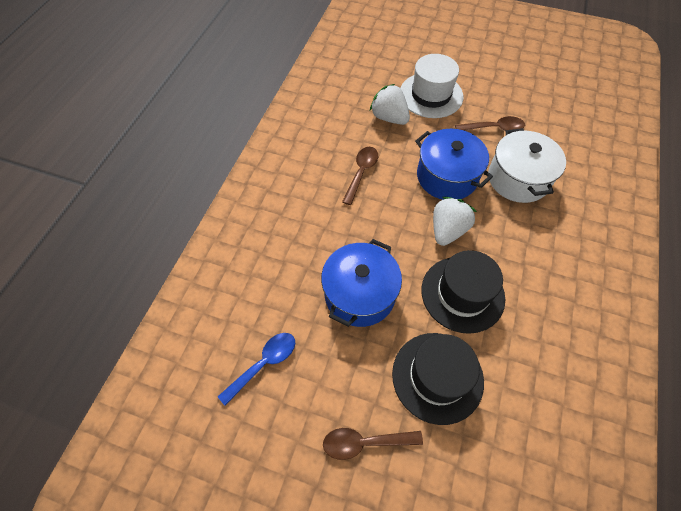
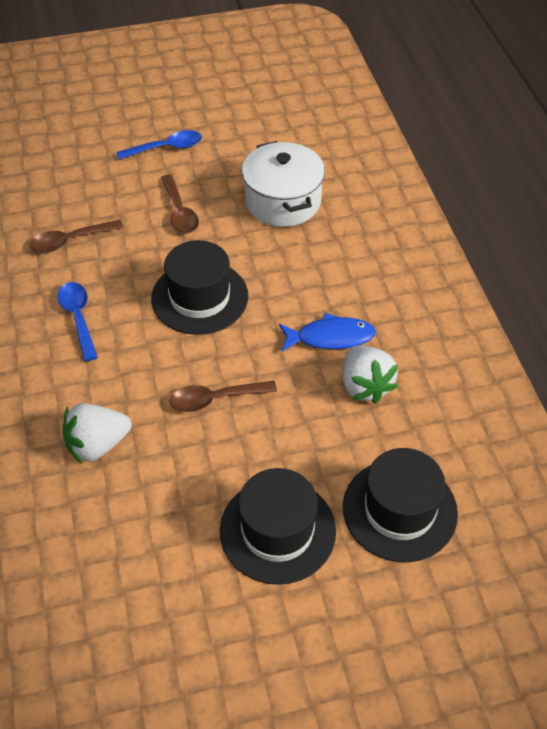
black hat: 2 -> 3
blue fish: 0 -> 1
blue pot: 2 -> 0
blue spoon: 1 -> 2
white hat: 1 -> 0

